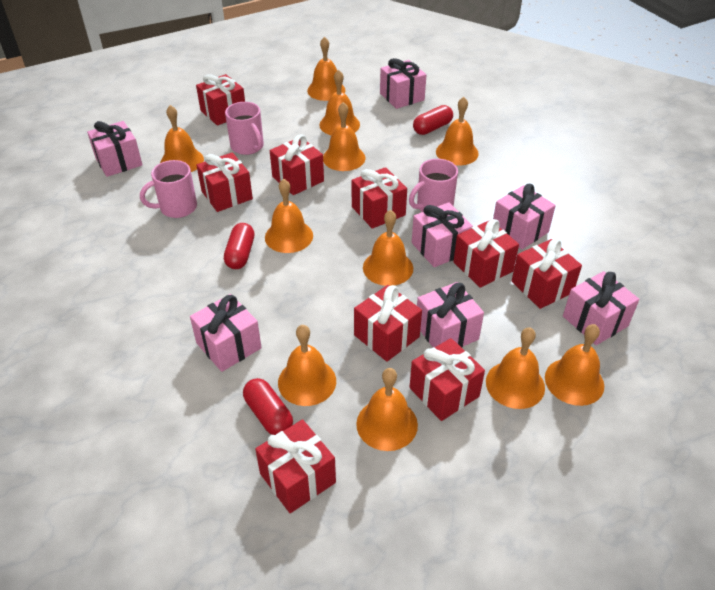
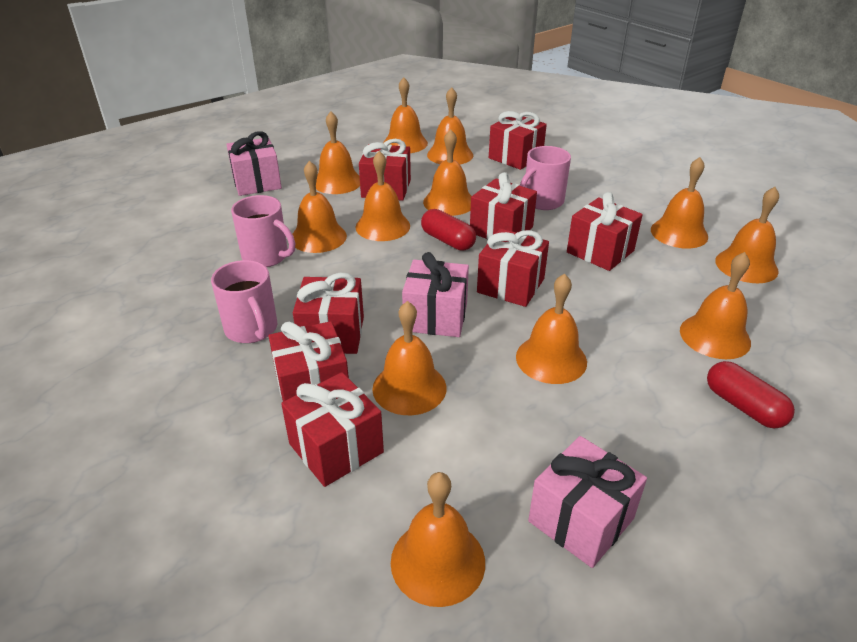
orange bell: 11 -> 12
pink gift: 7 -> 3
red capsule: 3 -> 2
red gift: 9 -> 8

